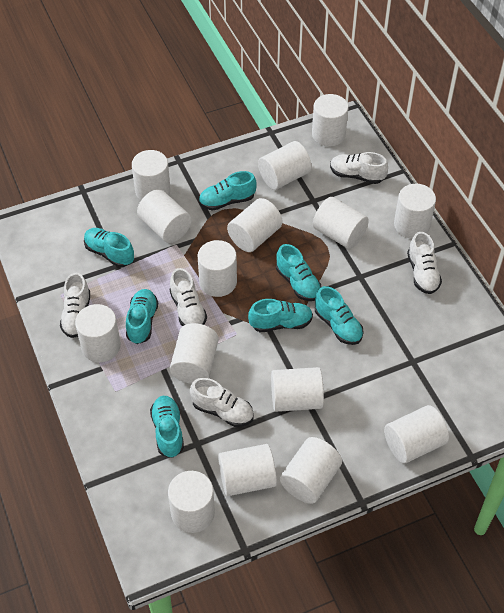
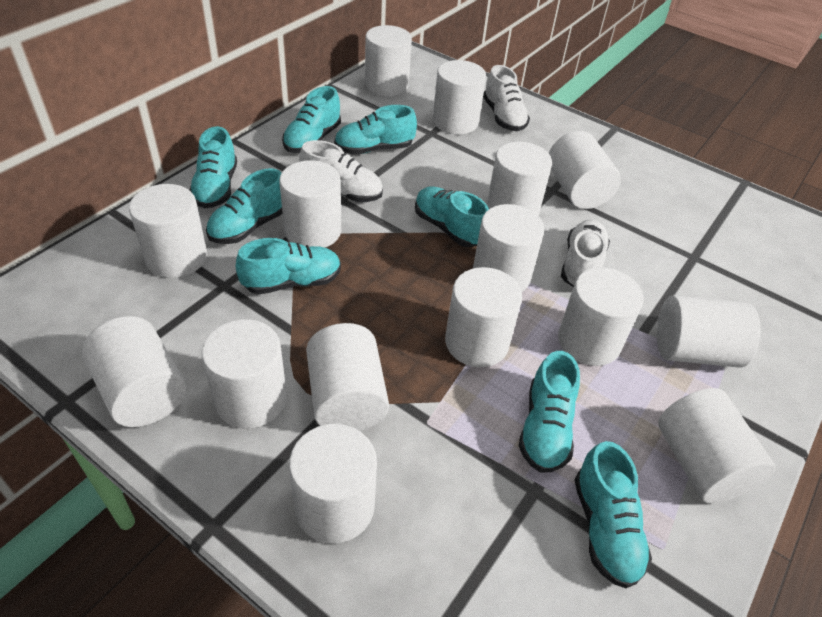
turquoise shoe: 7 -> 8
white shoe: 5 -> 3

